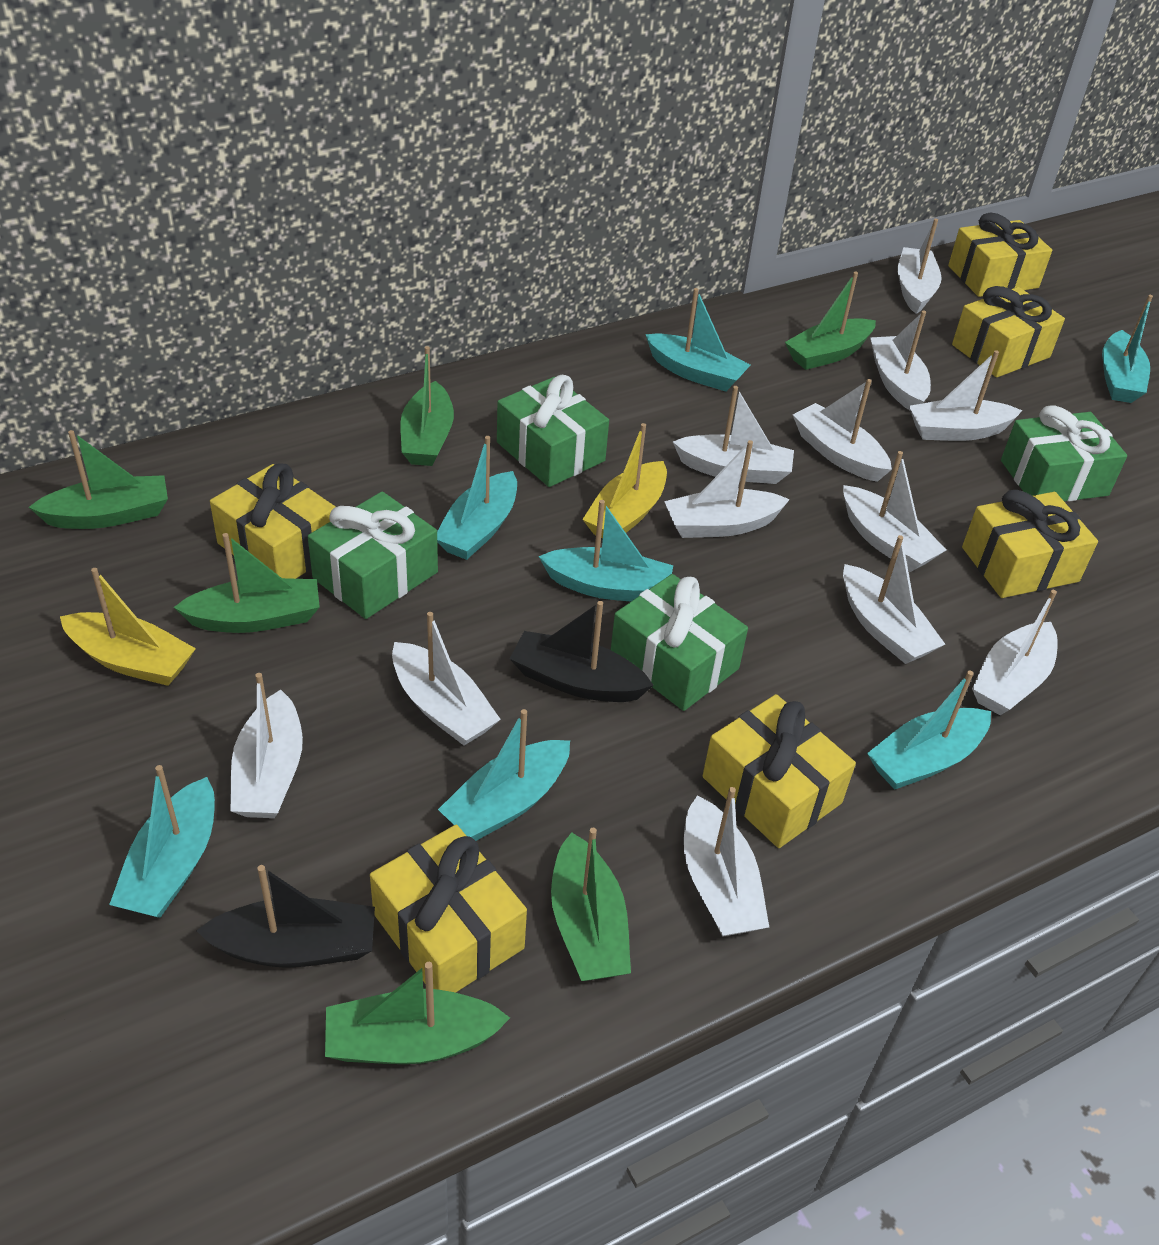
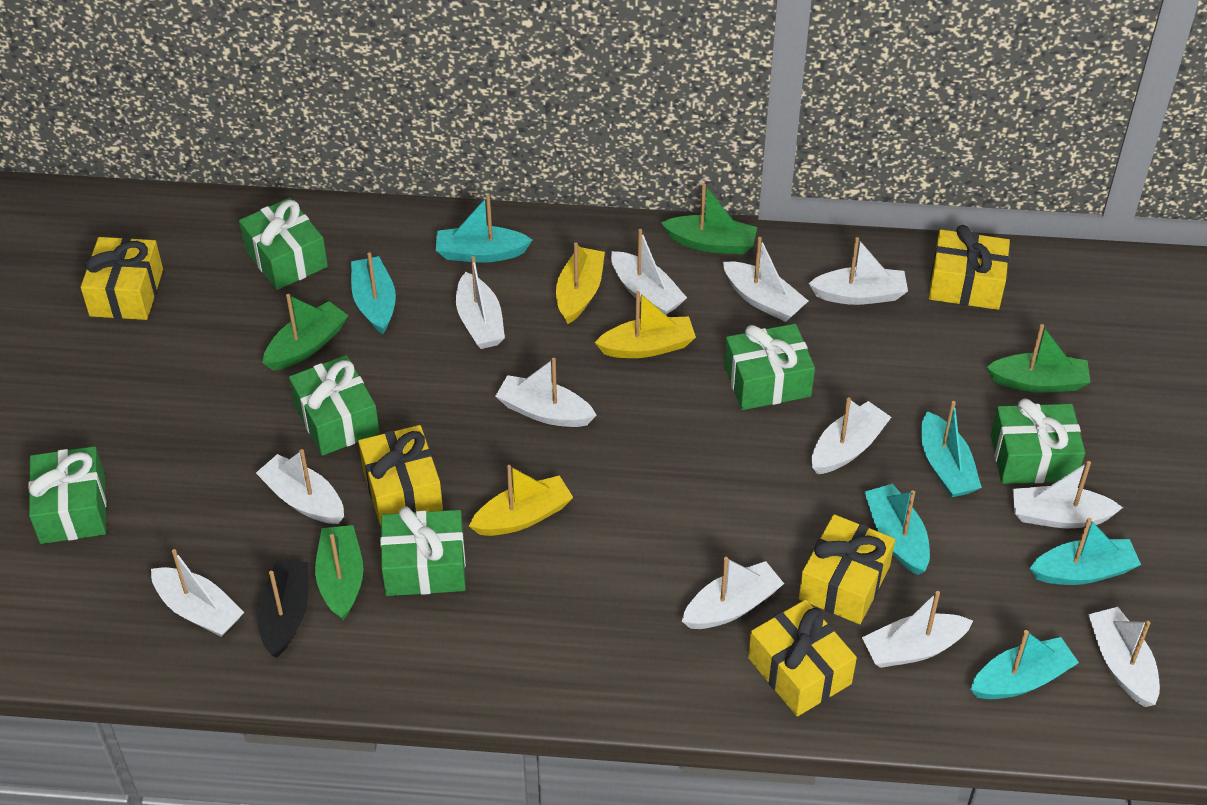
black boat: 2 -> 1
green boat: 6 -> 4
green gift: 4 -> 6
turquoise boat: 7 -> 6
yellow boat: 2 -> 3
yellow gift: 6 -> 5

